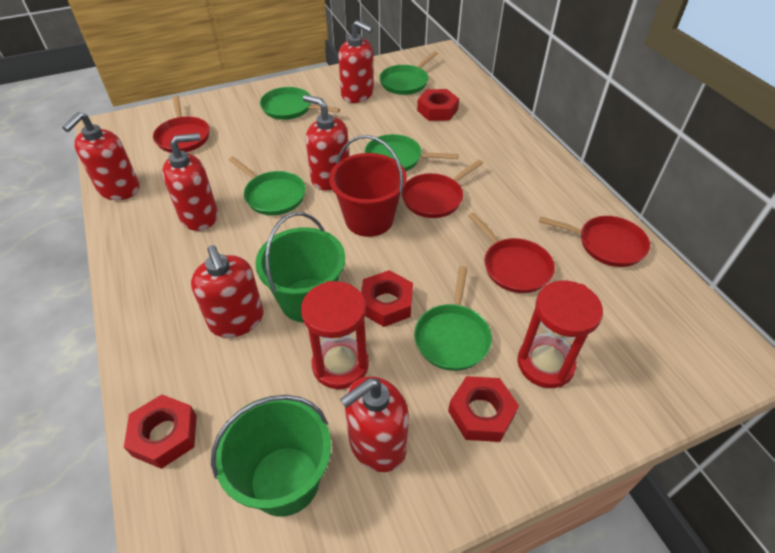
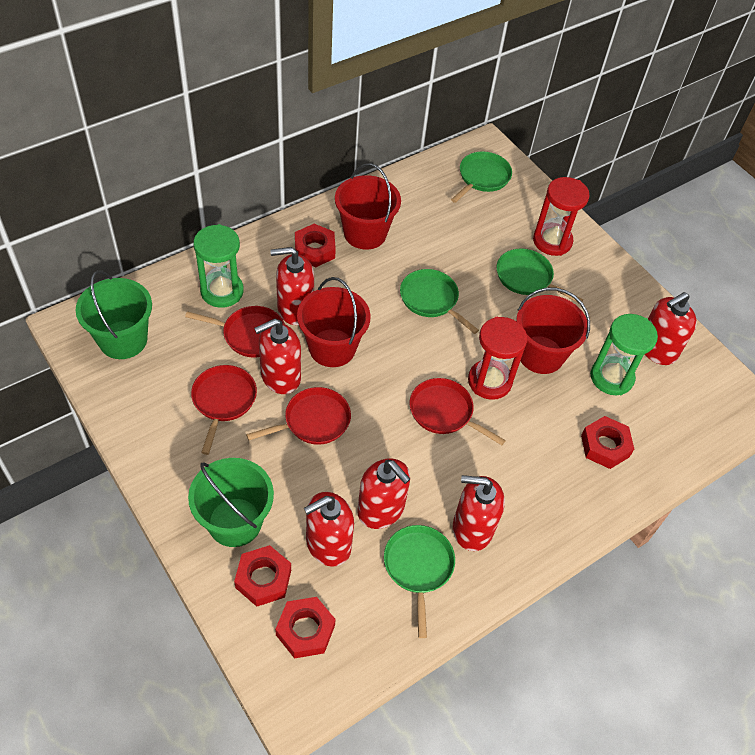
green hourglass: 0 -> 2
green pan: 5 -> 4
red bucket: 1 -> 3

